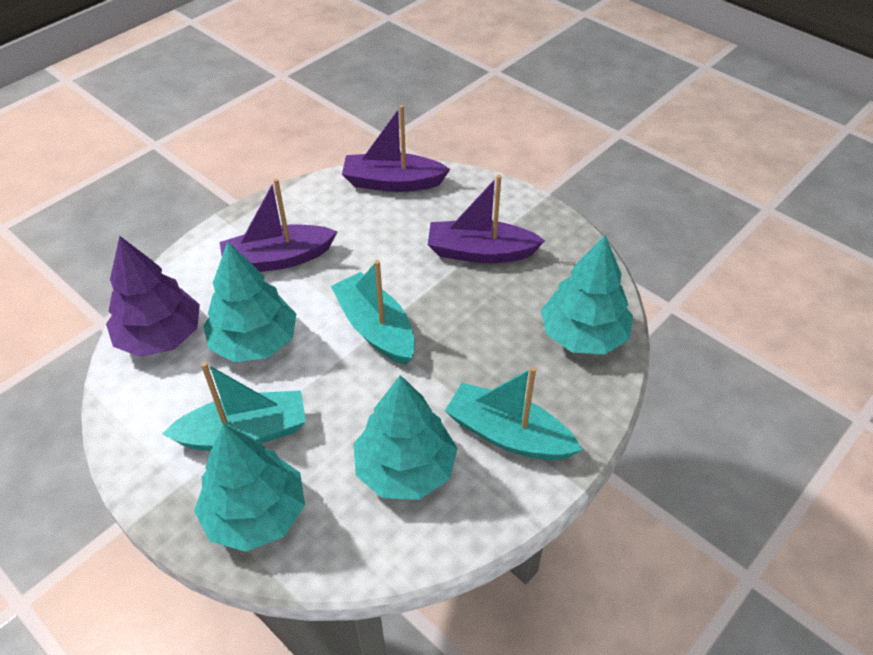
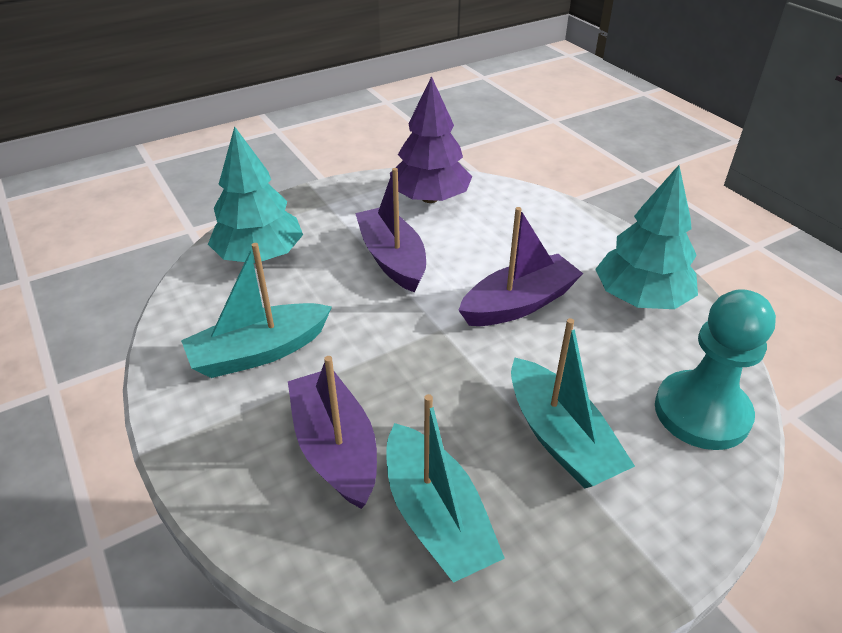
turquoise pawn: 0 -> 1
turquoise tree: 4 -> 2

